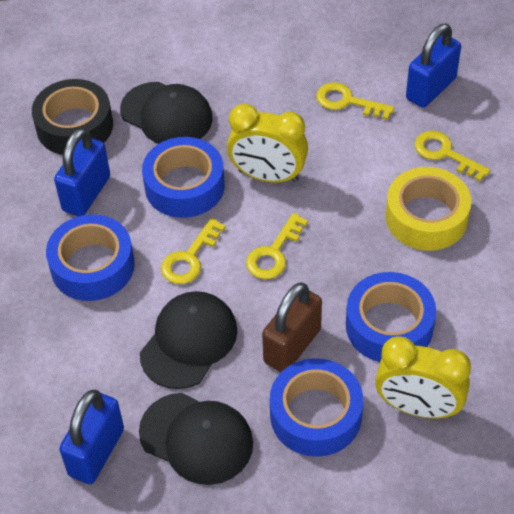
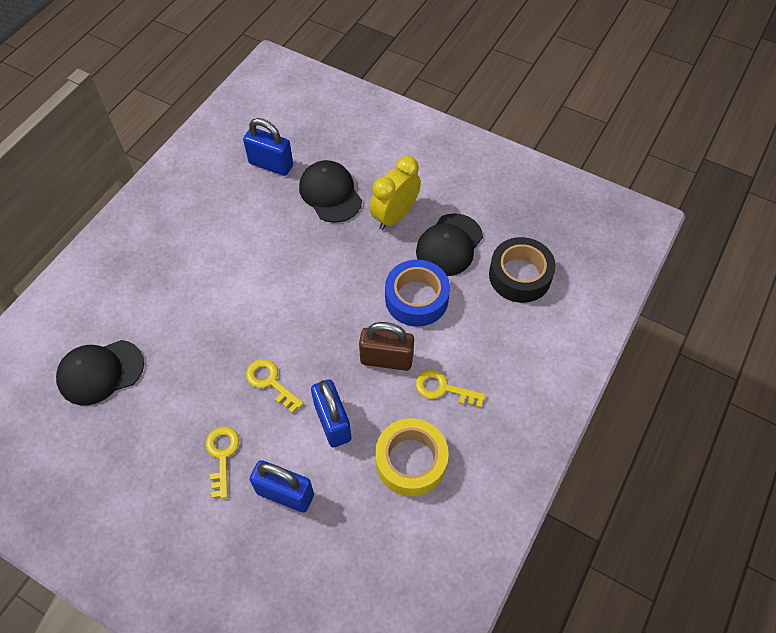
blue tape: 4 -> 1
yellow clock: 2 -> 1
yellow key: 4 -> 3

